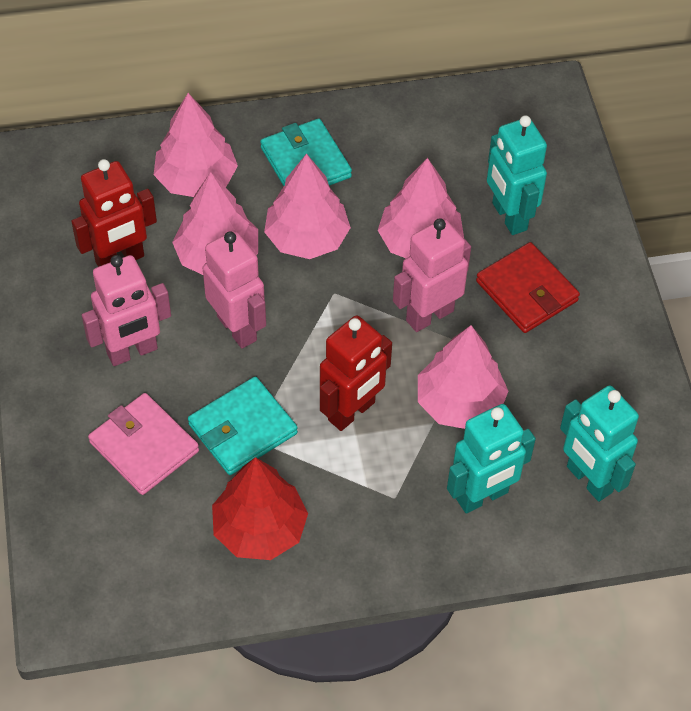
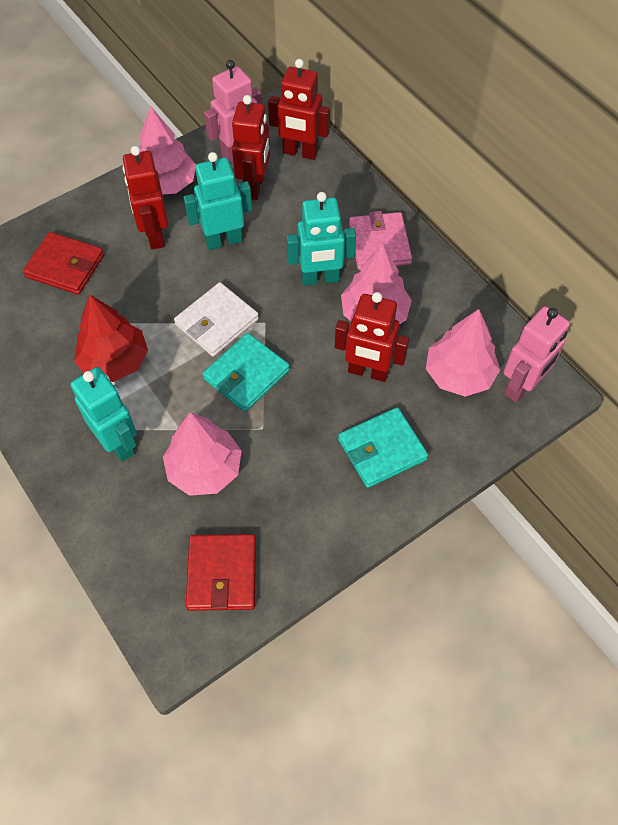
pink robot: 3 -> 2
pink tree: 5 -> 4
red robot: 2 -> 4
red wallet: 1 -> 2
white wallet: 0 -> 1

